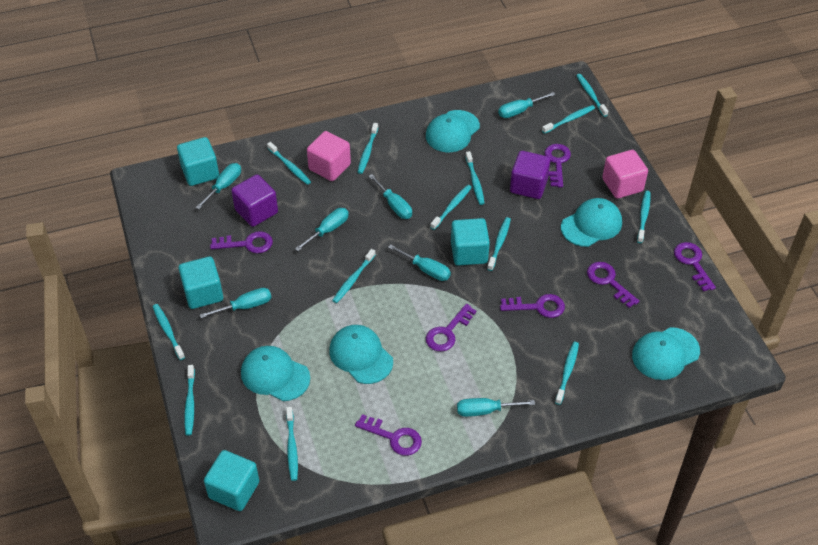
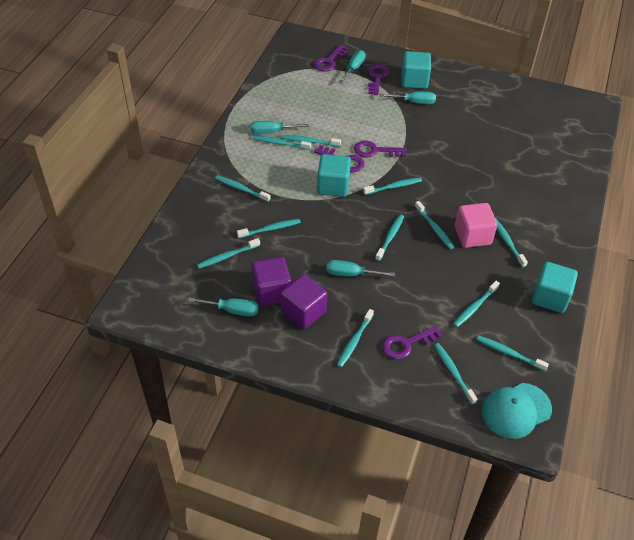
pink cube: 2 -> 1
purple key: 7 -> 5
turquoise cap: 5 -> 1
turquoise cube: 4 -> 3
turquoise screwdriver: 7 -> 5

